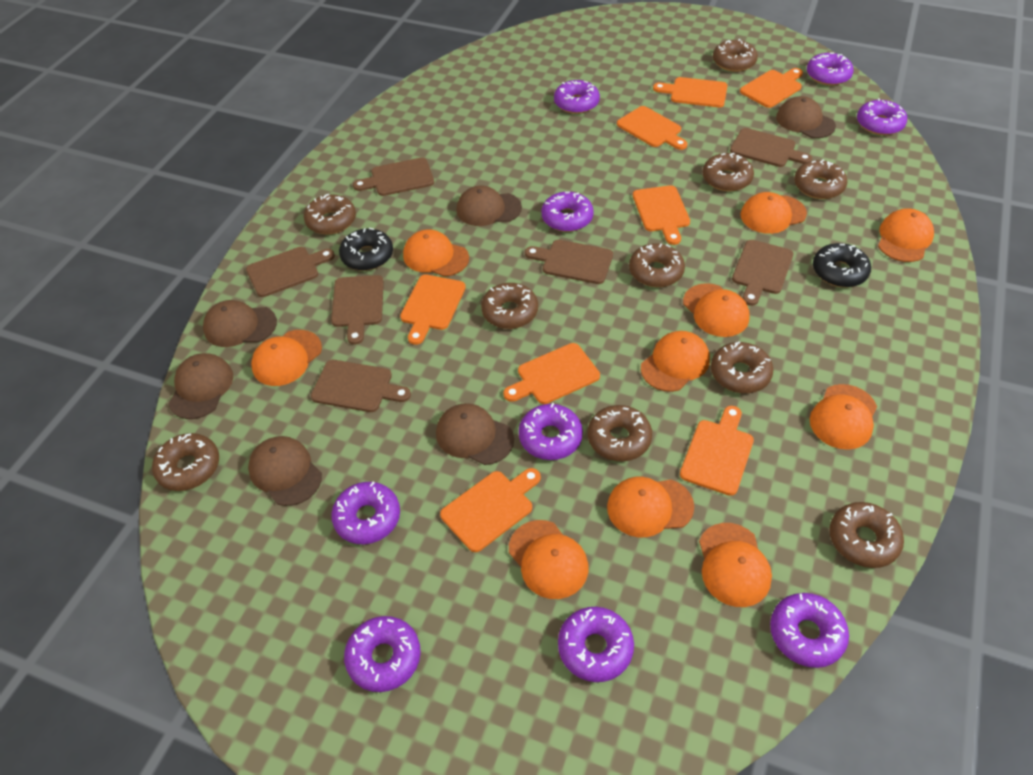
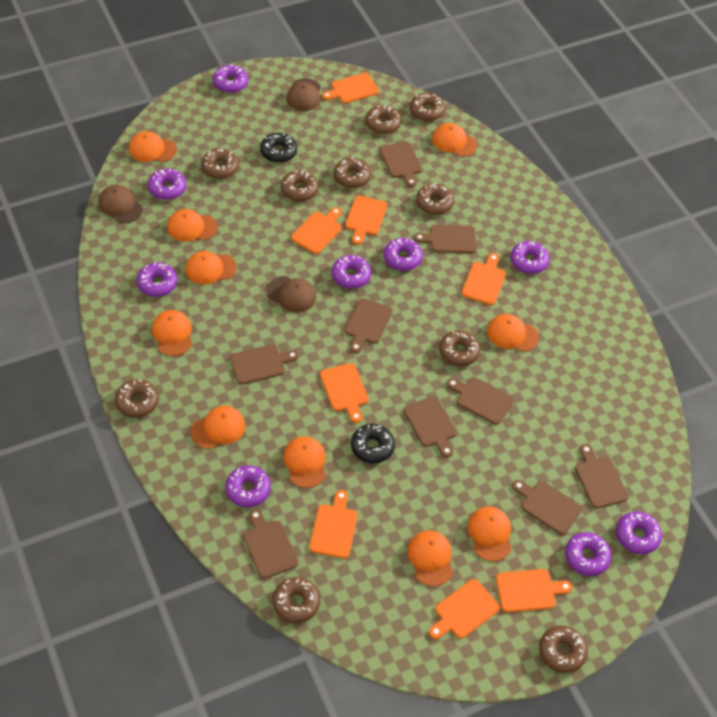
brown cap: 6 -> 3
brown cutting board: 7 -> 9

